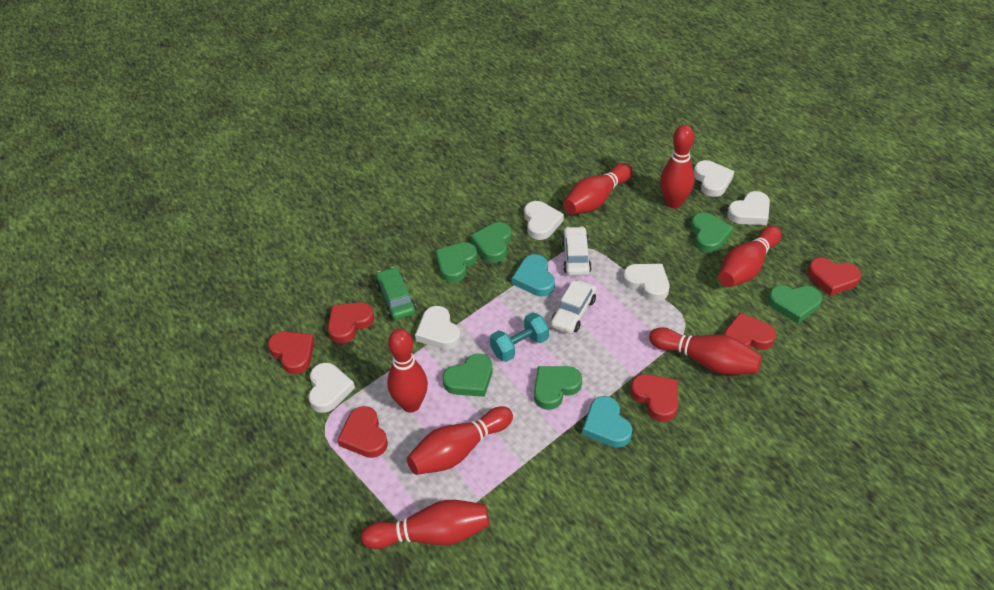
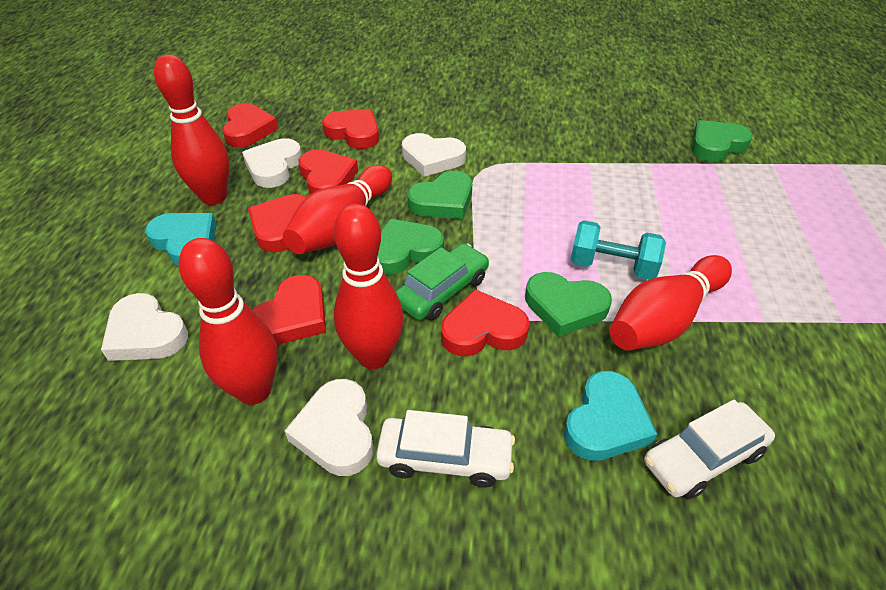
green heart: 6 -> 4
red bowling pin: 7 -> 5
white heart: 6 -> 4

